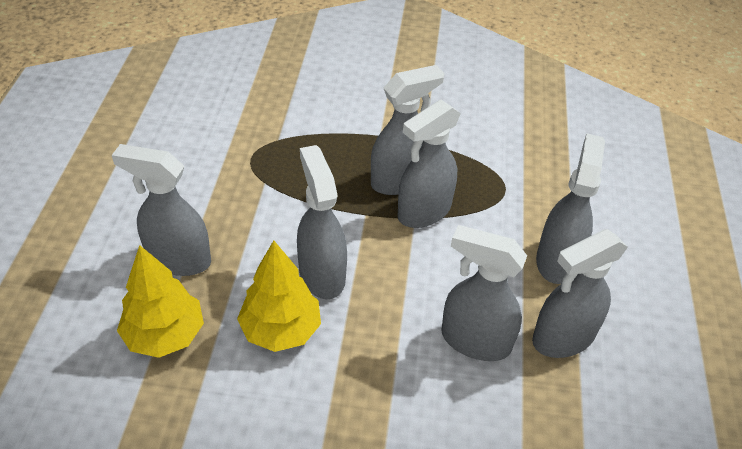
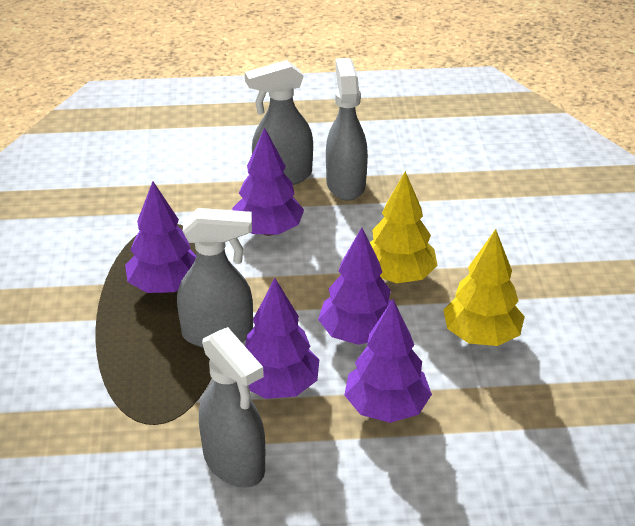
grey spray bottle: 7 -> 4
purple tree: 0 -> 5

